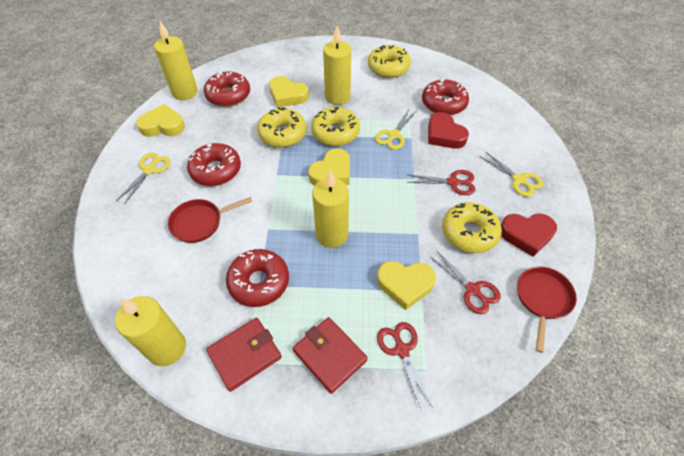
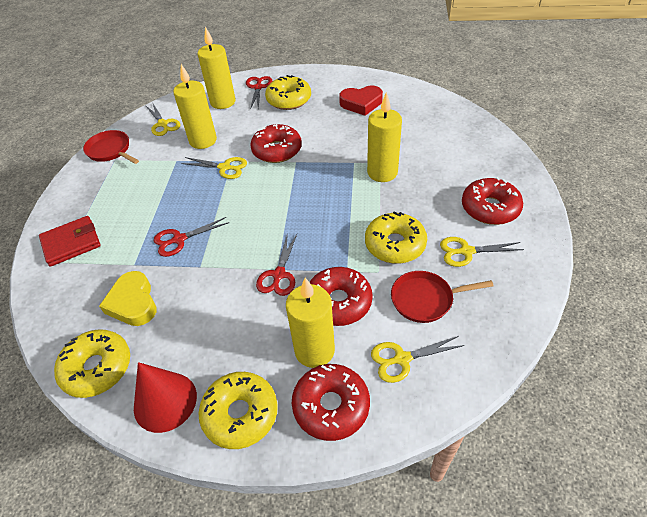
red cone: 0 -> 1
red heart: 2 -> 1
red wallet: 2 -> 1
yellow heart: 4 -> 1
yellow scissors: 3 -> 4

